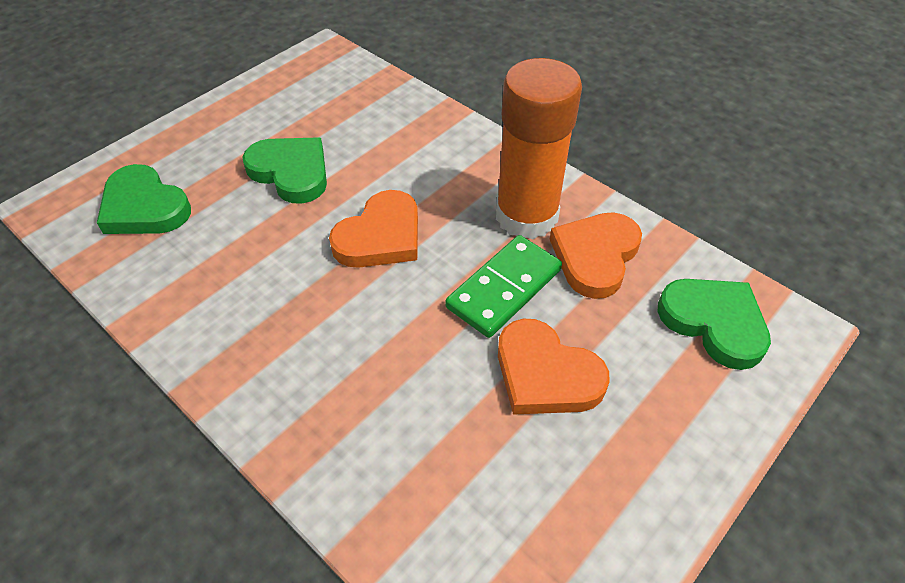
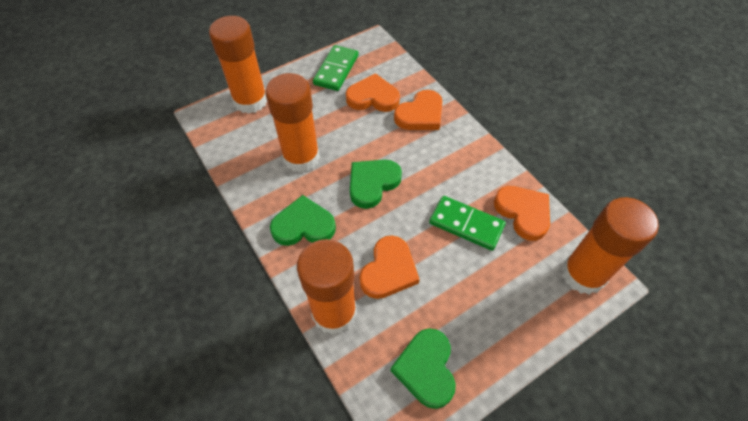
green domino: 1 -> 2
orange glue stick: 1 -> 4
orange heart: 3 -> 4

